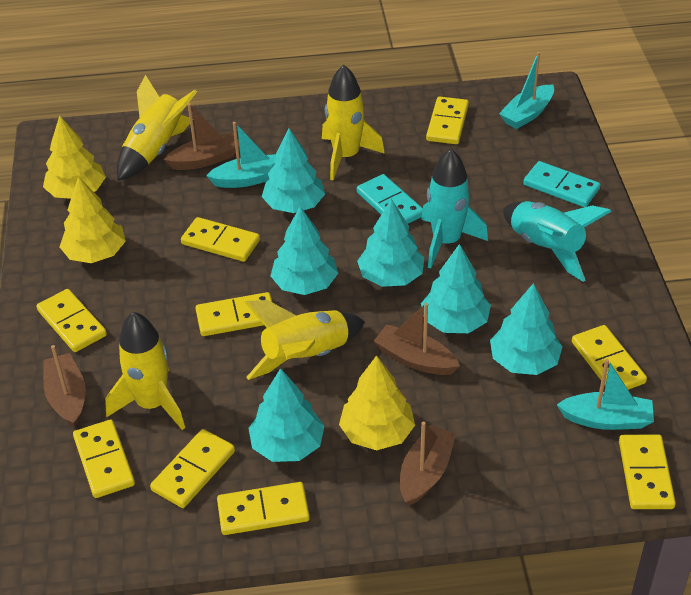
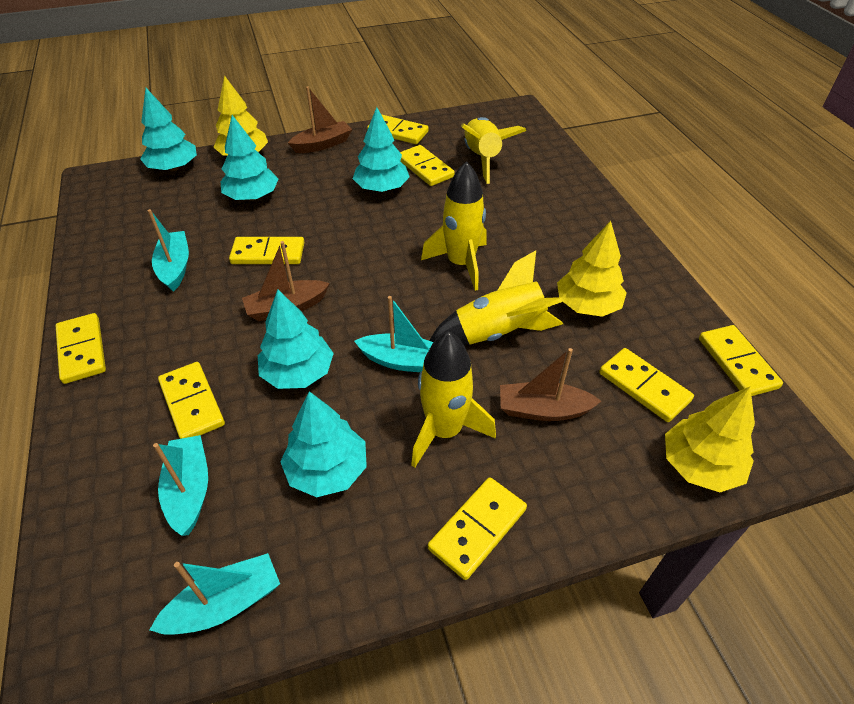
brown boat: 4 -> 3
turquoise boat: 3 -> 4
turquoise domino: 2 -> 0
turquoise rocket: 2 -> 0
turquoise tree: 6 -> 5
yellow domino: 9 -> 8

